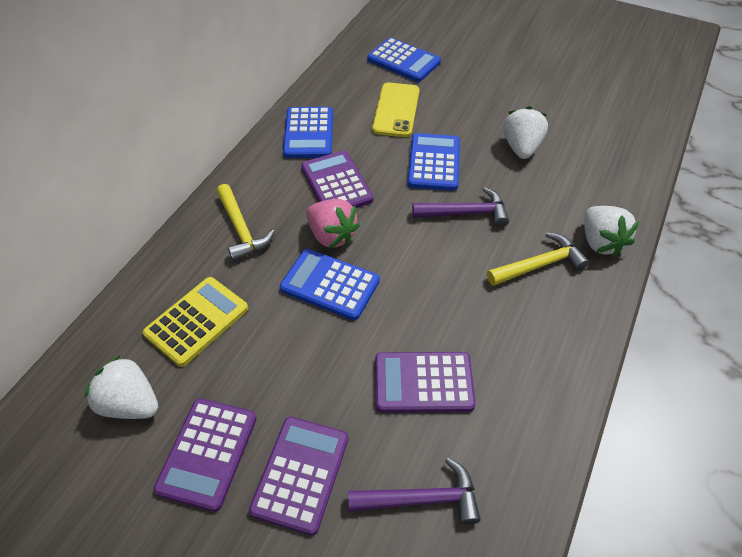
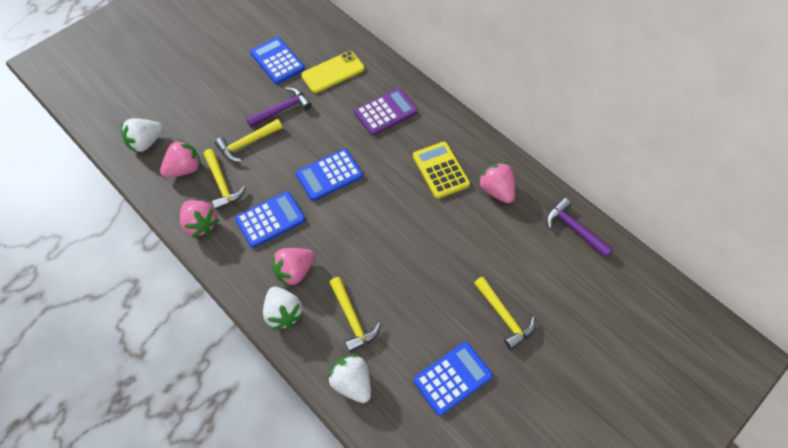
pink strawberry: 1 -> 4
purple calculator: 4 -> 1
yellow hammer: 2 -> 4

